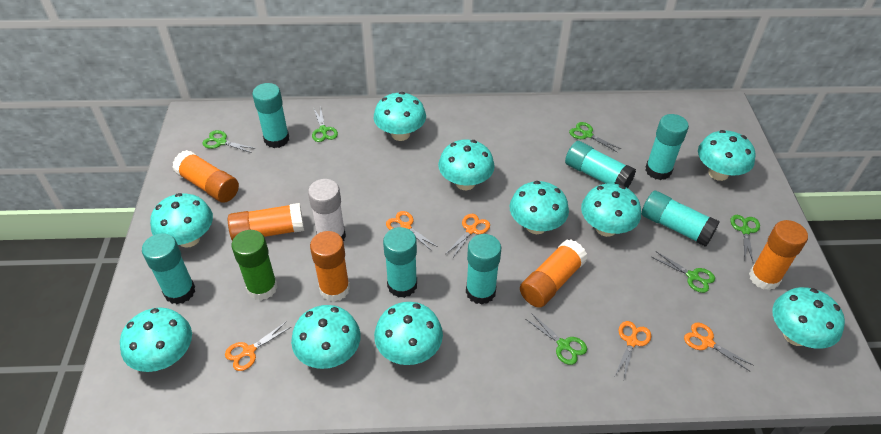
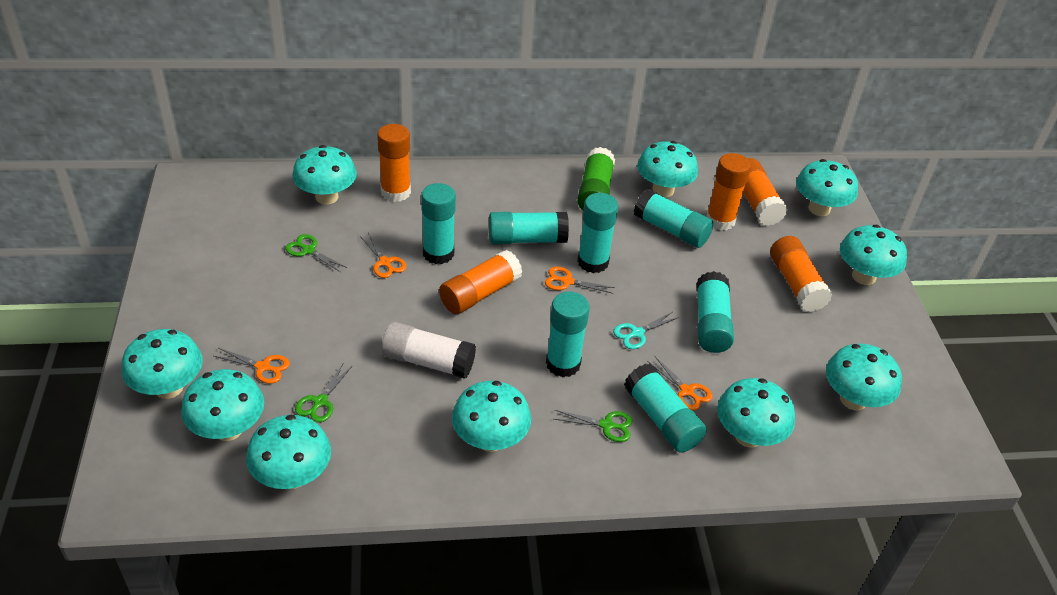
green scissors: 6 -> 3
orange scissors: 5 -> 4
turquoise scissors: 0 -> 1

